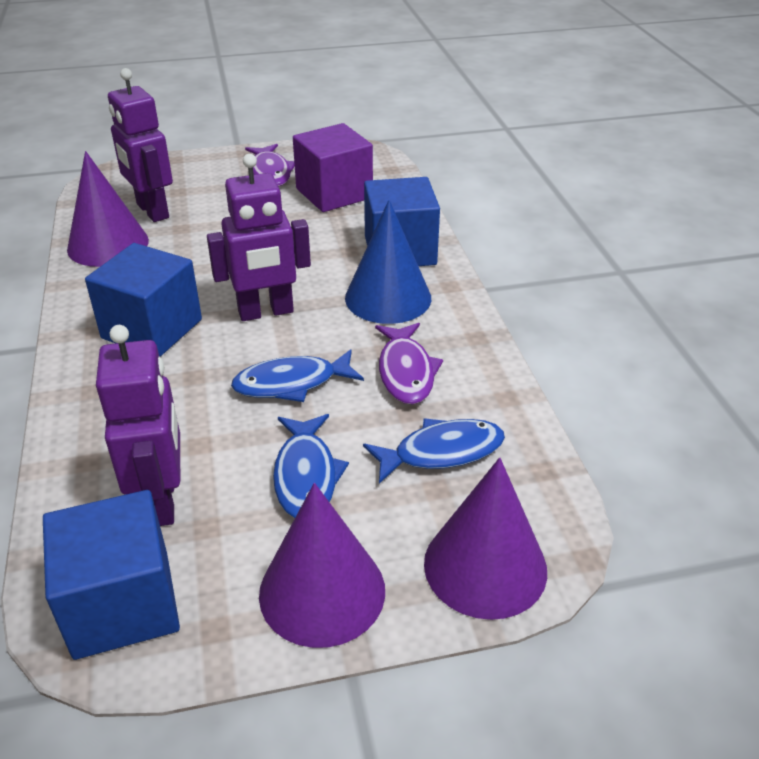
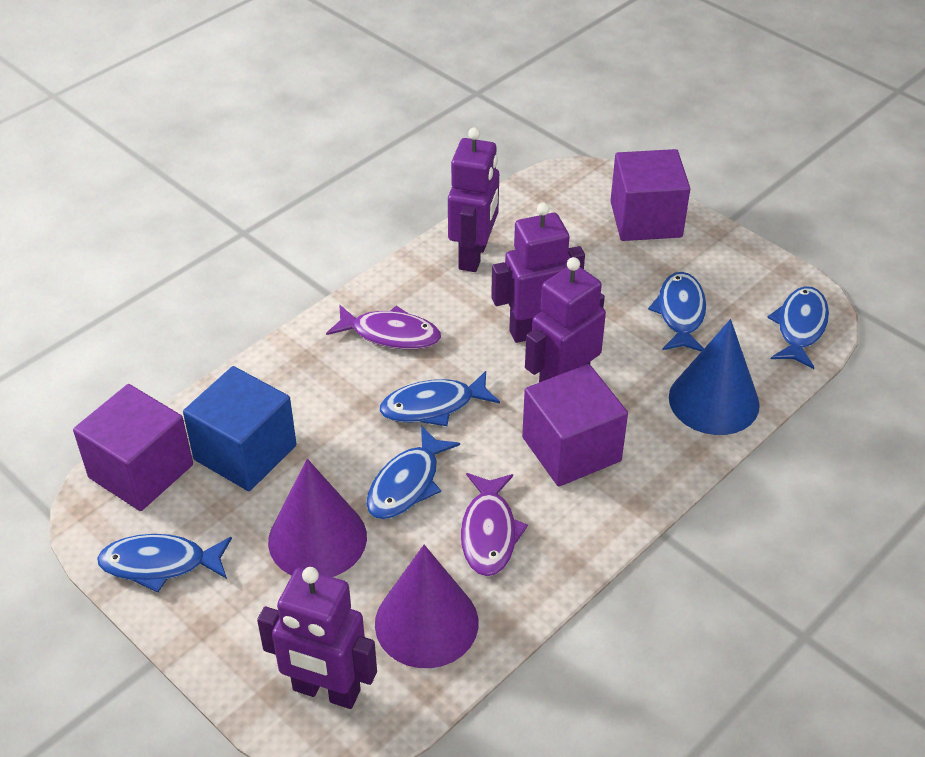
blue cube: 3 -> 1
blue fish: 3 -> 5
purple cone: 3 -> 2
purple cube: 1 -> 3
purple robot: 3 -> 4

